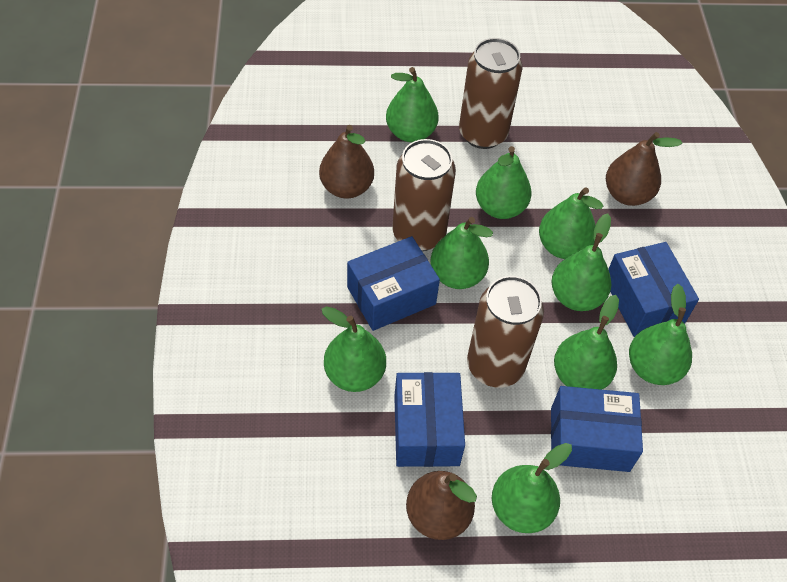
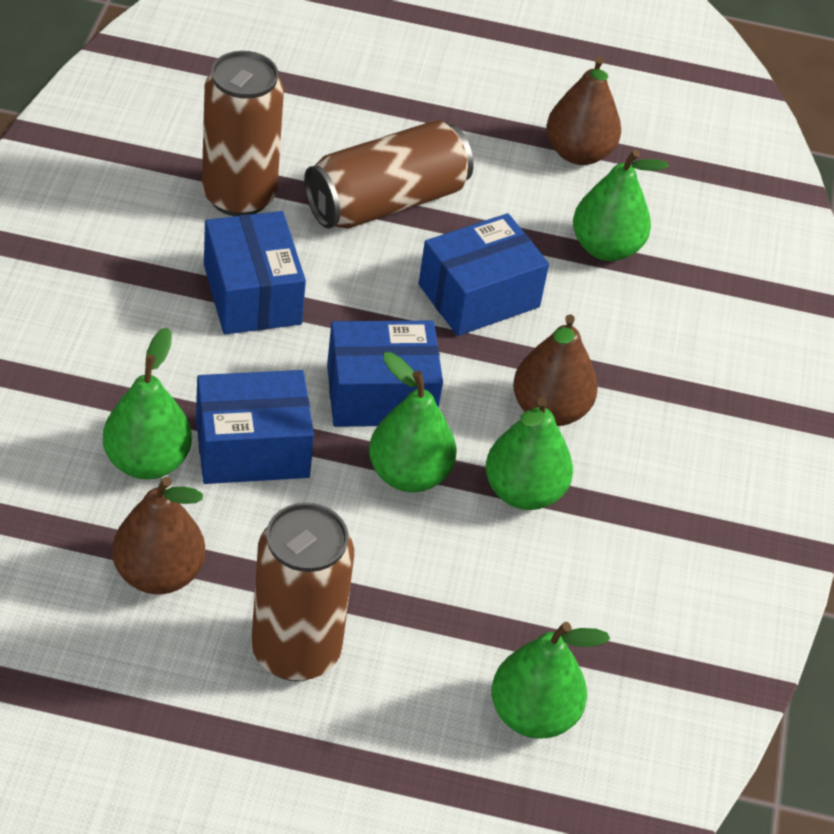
green pear: 9 -> 5

